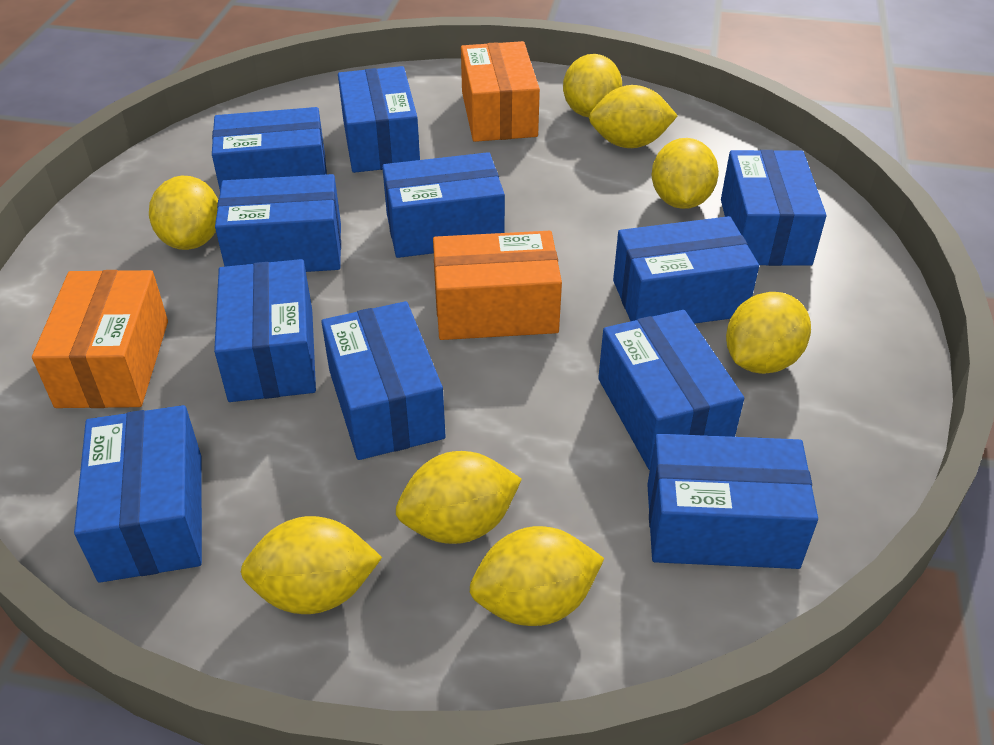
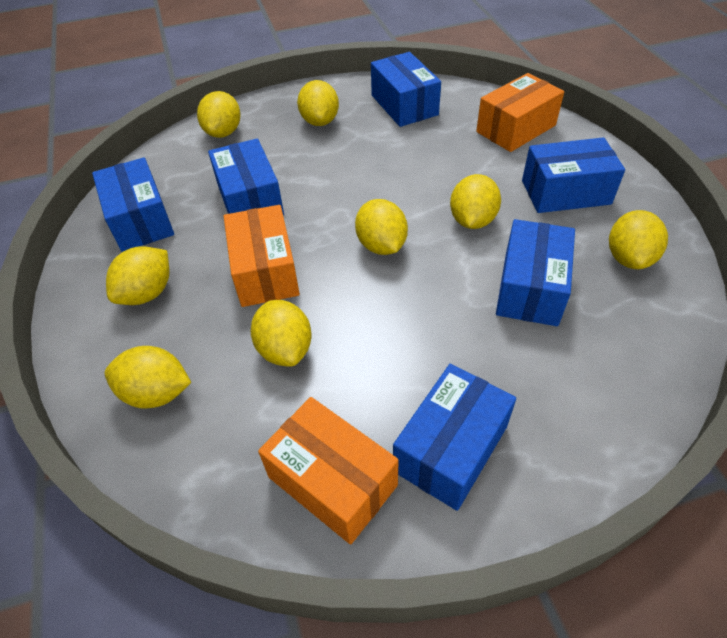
blue box: 11 -> 6

